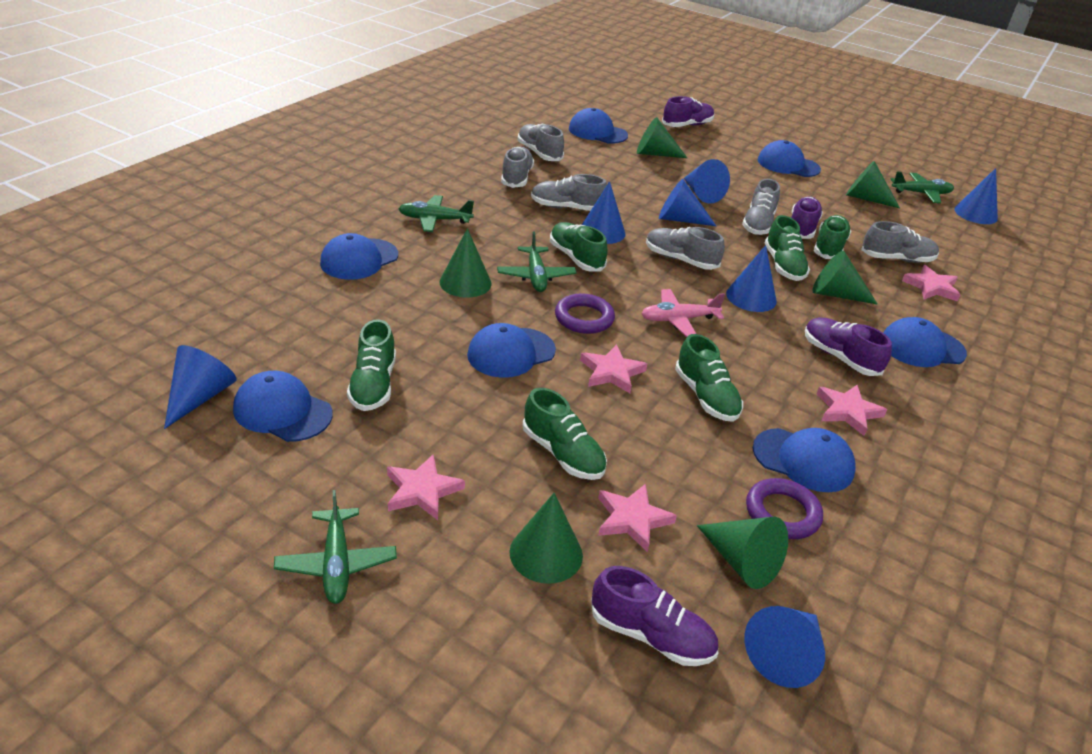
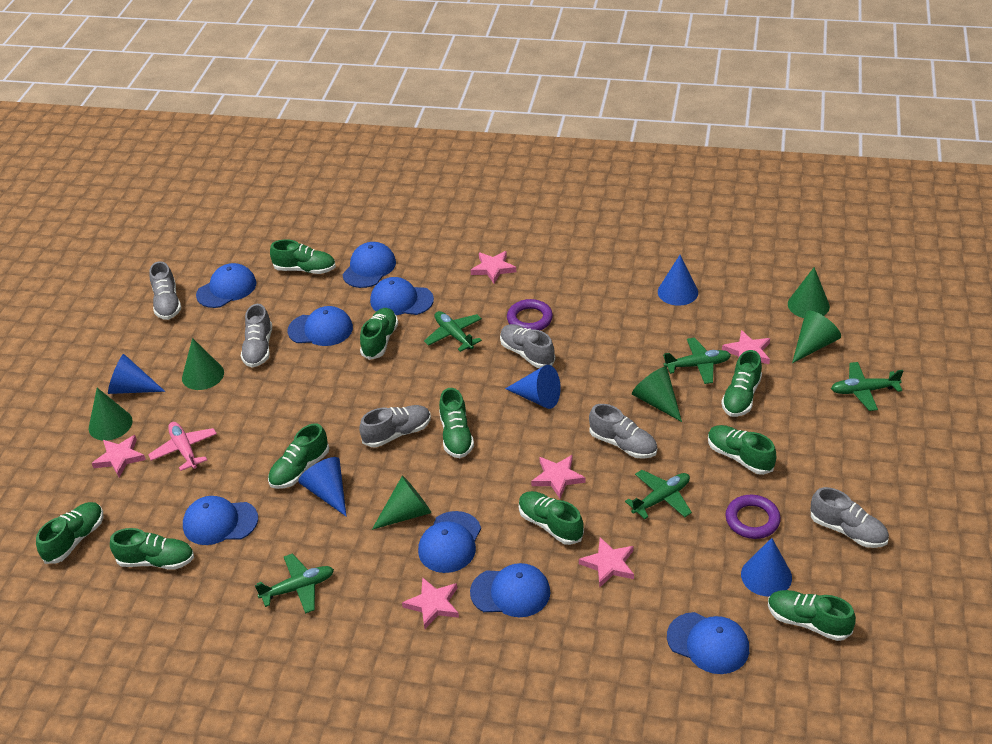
blue cap: 7 -> 8
blue cone: 7 -> 5
green plane: 4 -> 5
green shoe: 6 -> 10
pink star: 5 -> 6
purple shoe: 4 -> 0

